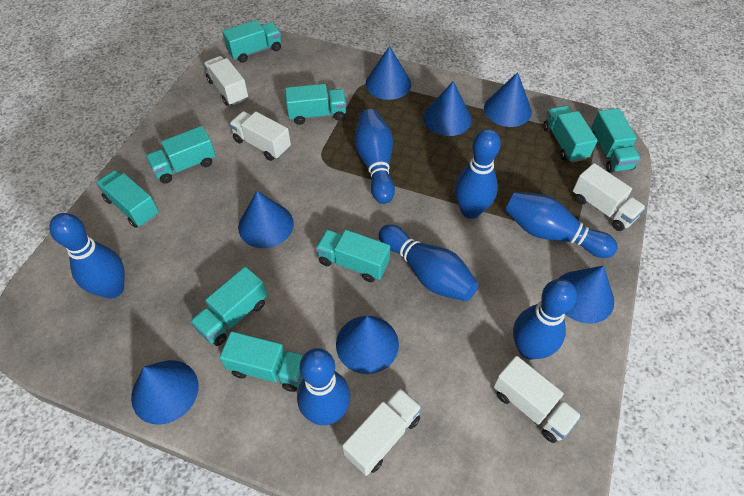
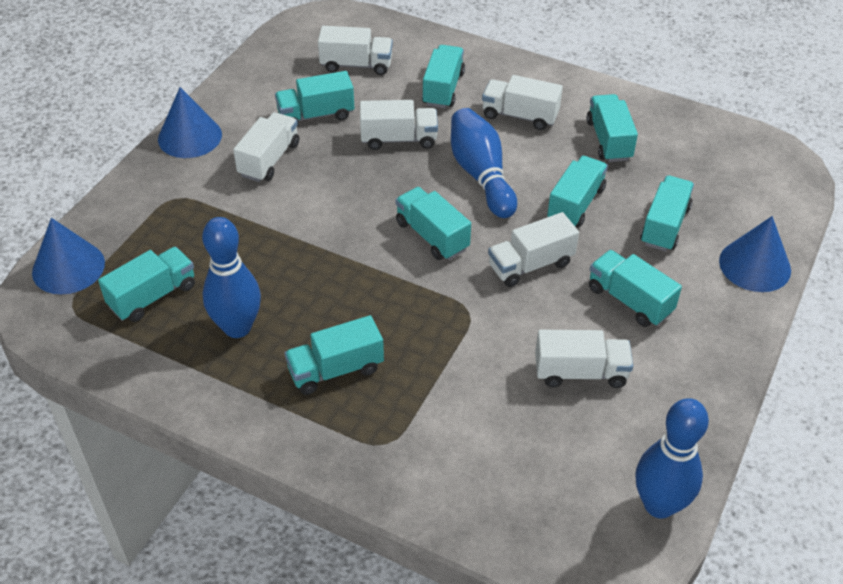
blue bowling pin: 7 -> 3
blue cone: 7 -> 3
white truck: 5 -> 6

